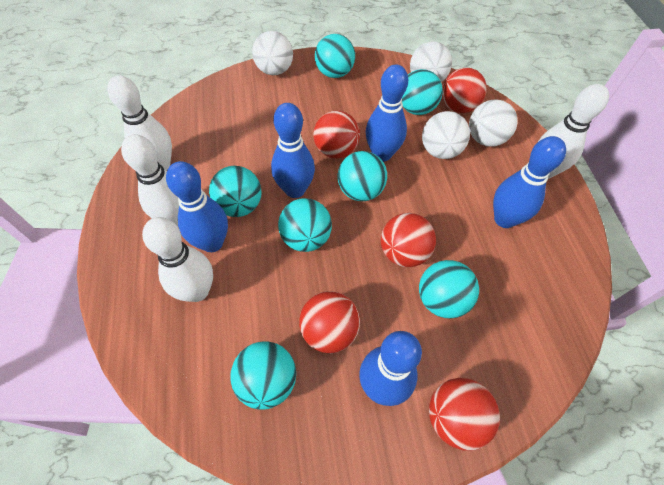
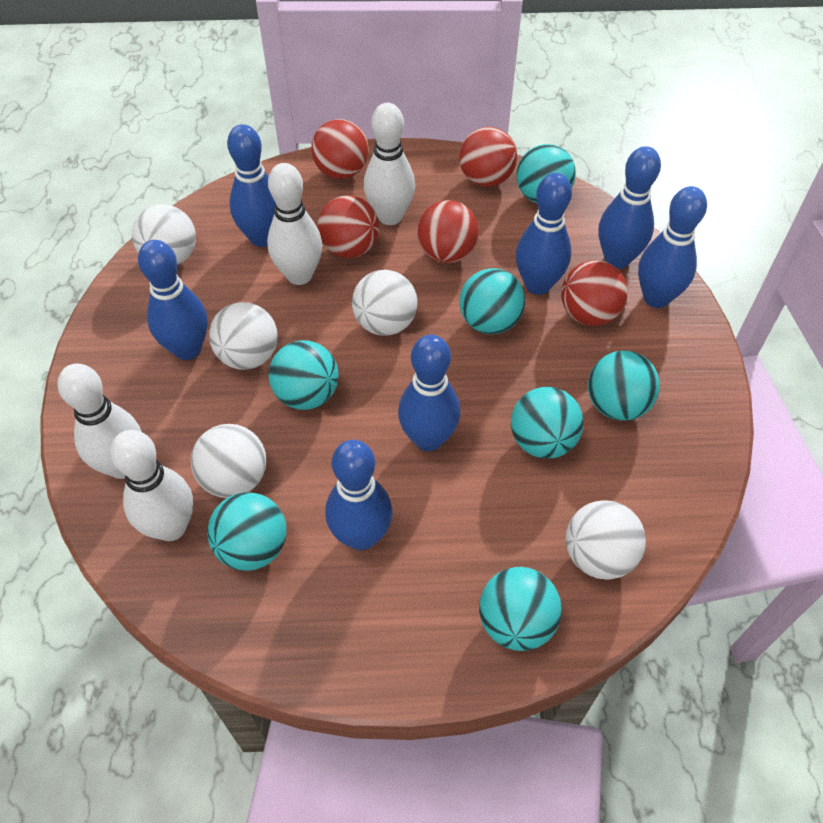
blue bowling pin: 5 -> 7
white ball: 4 -> 5

